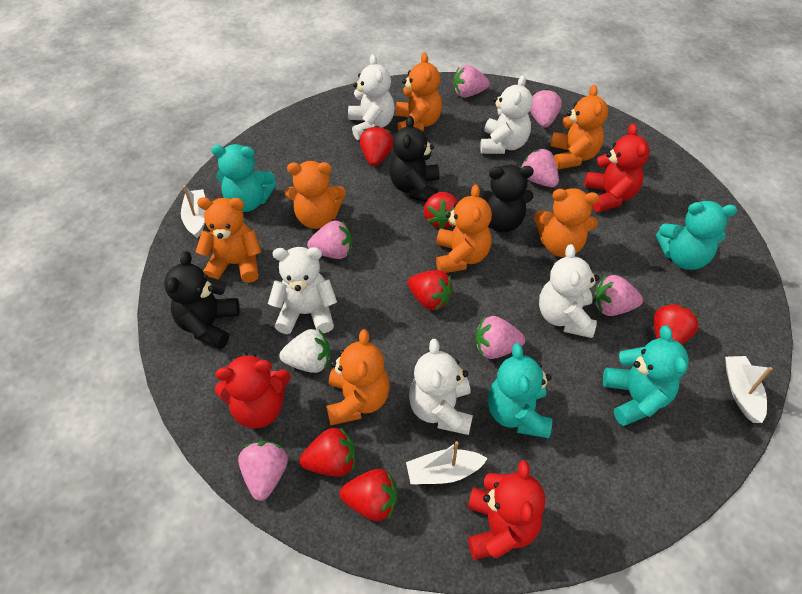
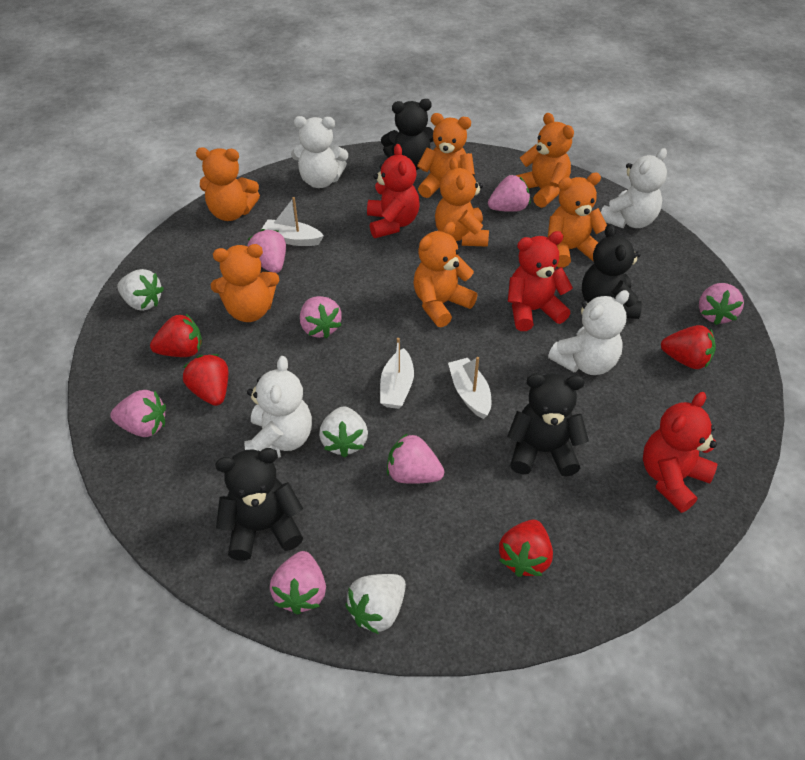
black teddy bear: 3 -> 4
red strawberry: 6 -> 4
turquoise teddy bear: 4 -> 0
white strawberry: 1 -> 3
white teddy bear: 5 -> 4

